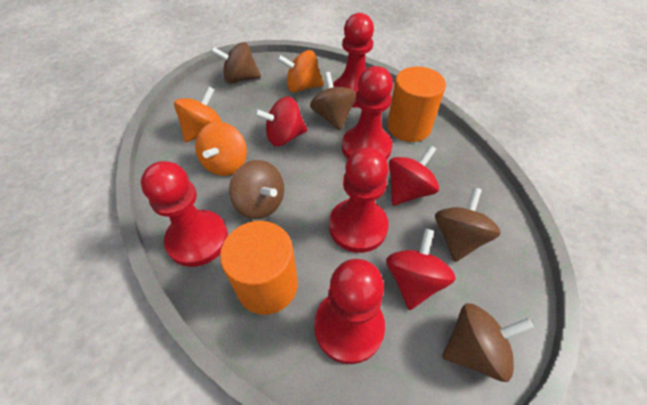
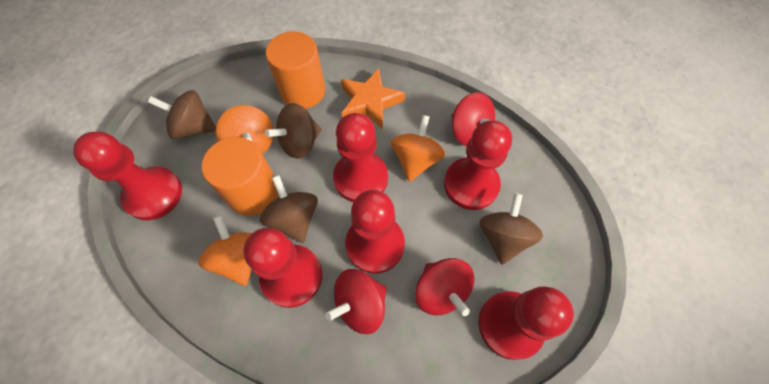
brown spinning top: 5 -> 4
orange star: 0 -> 1
red pawn: 5 -> 6

